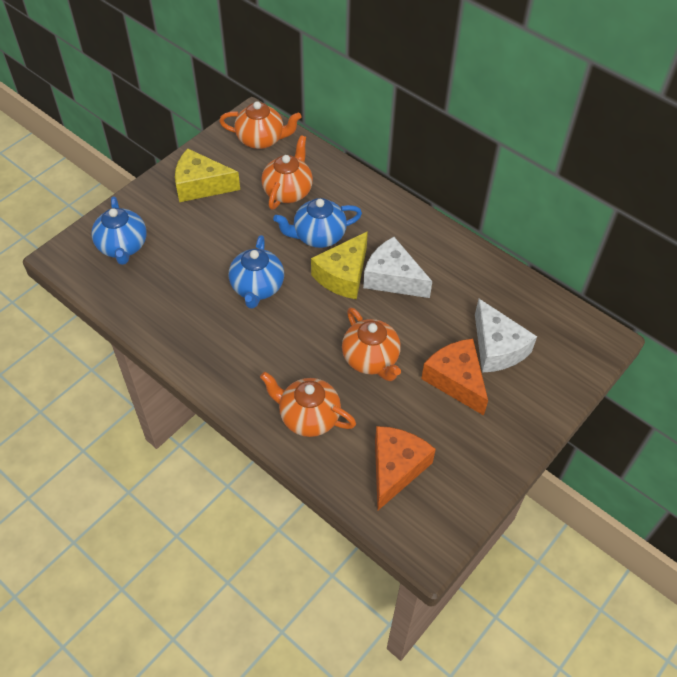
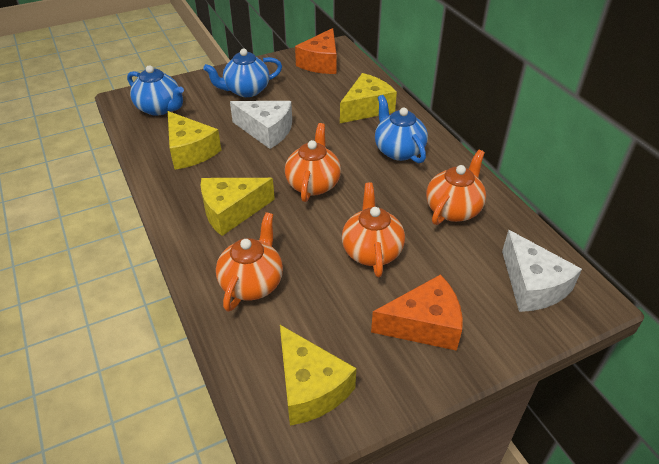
yellow cheese: 2 -> 4

